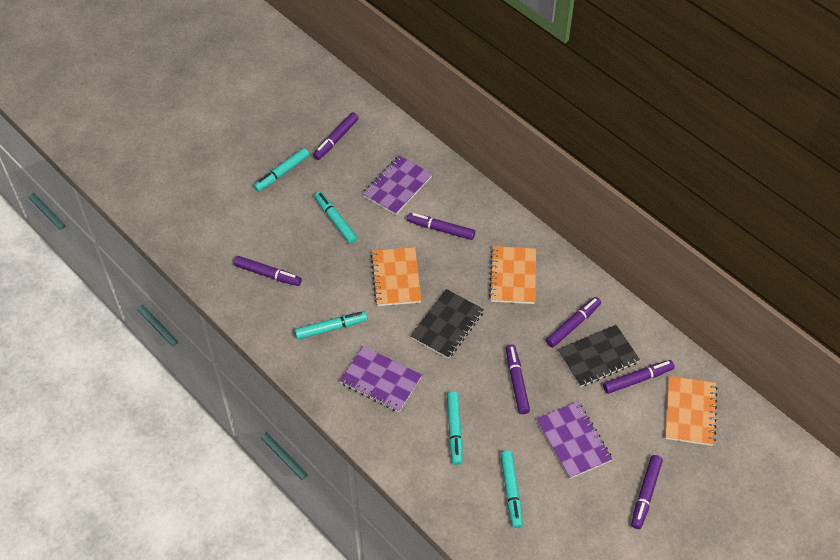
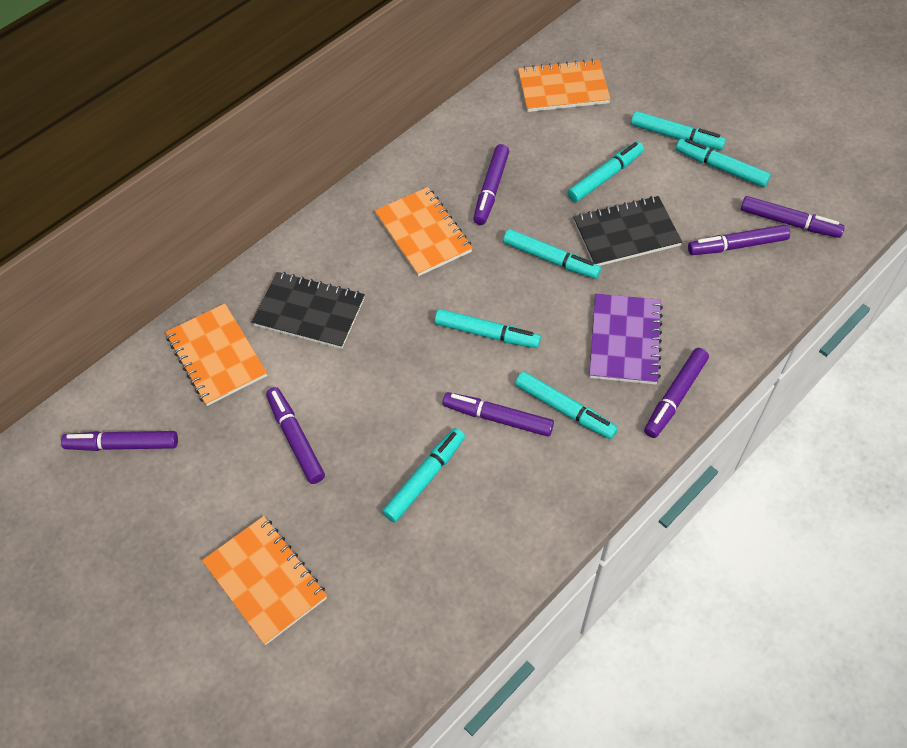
orange notebook: 3 -> 4
purple notebook: 3 -> 1
turquoise marker: 5 -> 7

